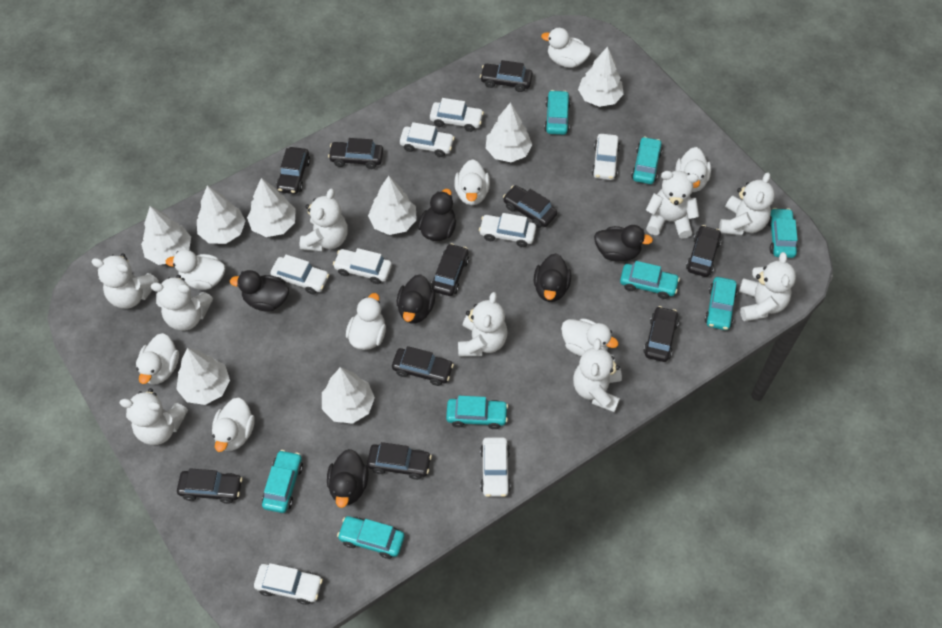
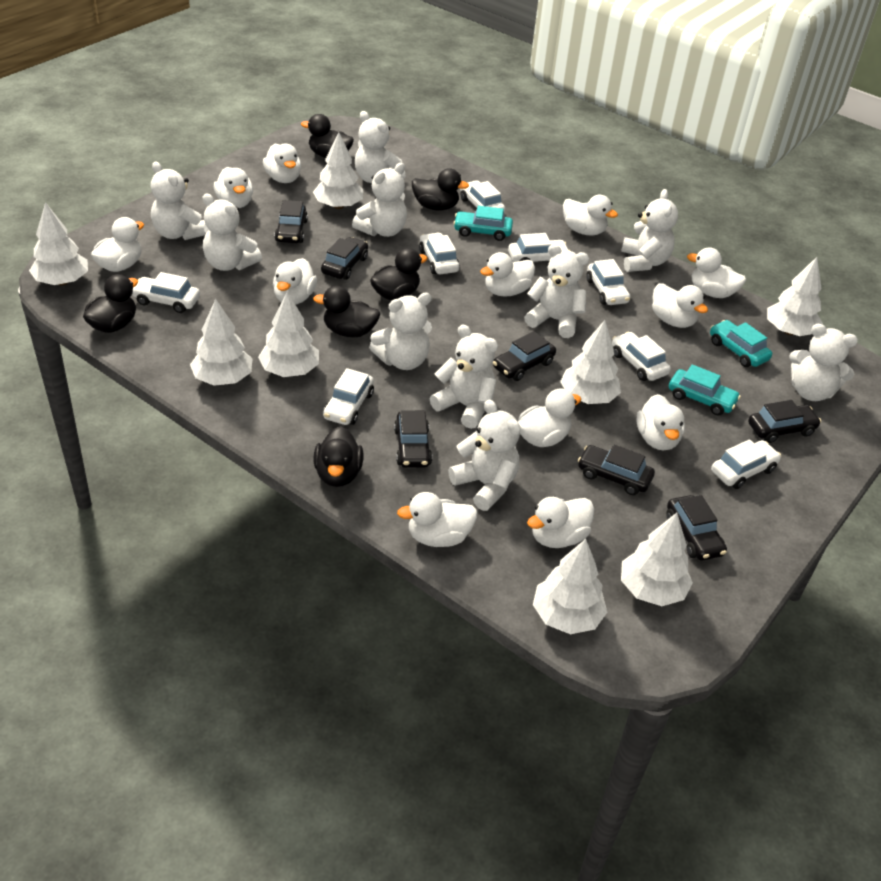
black car: 10 -> 7
turquoise car: 8 -> 3
white duck: 8 -> 12
white teddy bear: 9 -> 10

